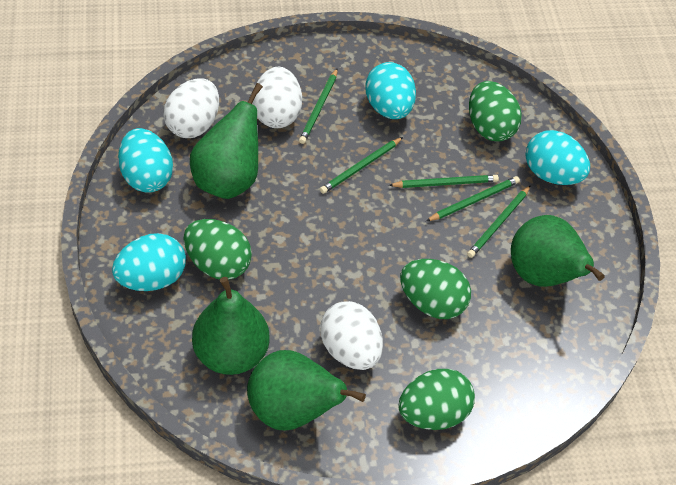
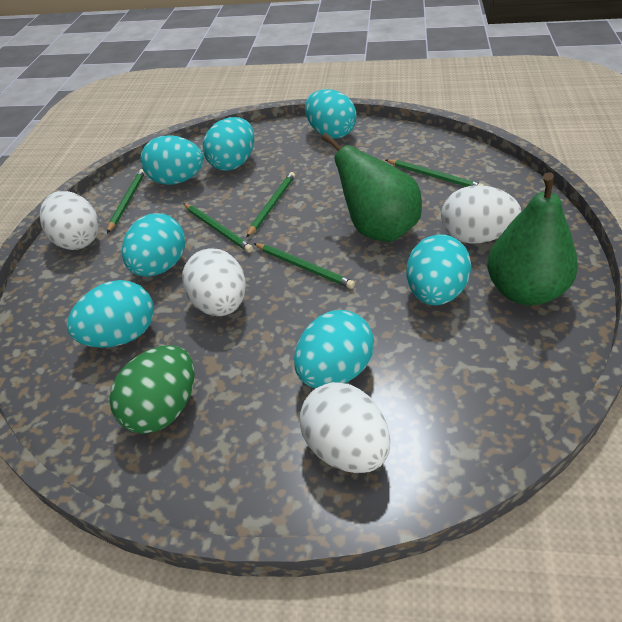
green egg: 4 -> 1
green pear: 4 -> 2
turquoise egg: 4 -> 7
white egg: 3 -> 4

